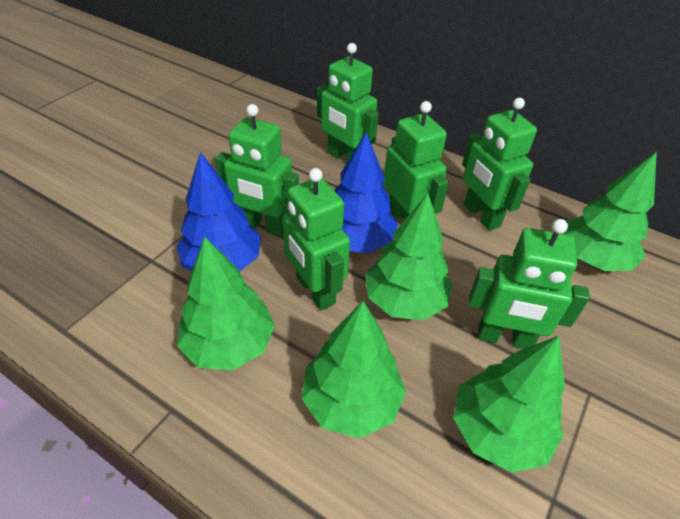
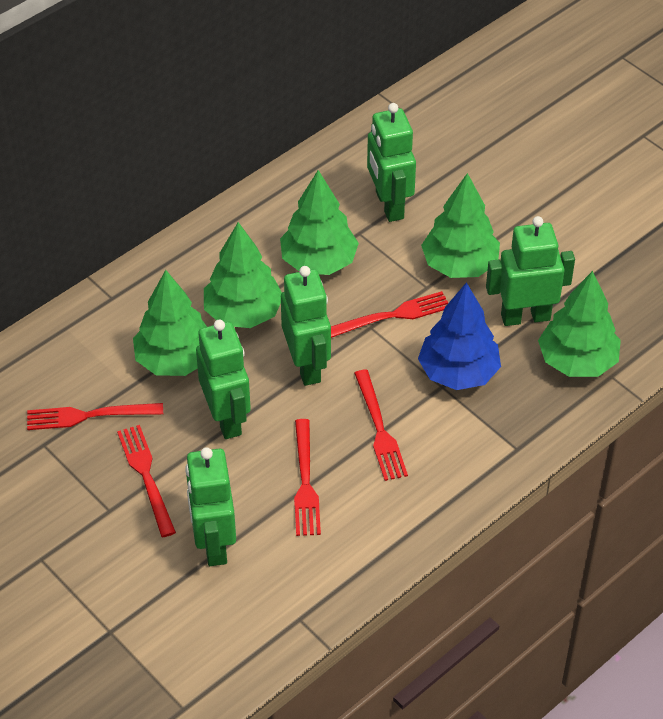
blue tree: 2 -> 1
green robot: 6 -> 5
red fork: 0 -> 5

